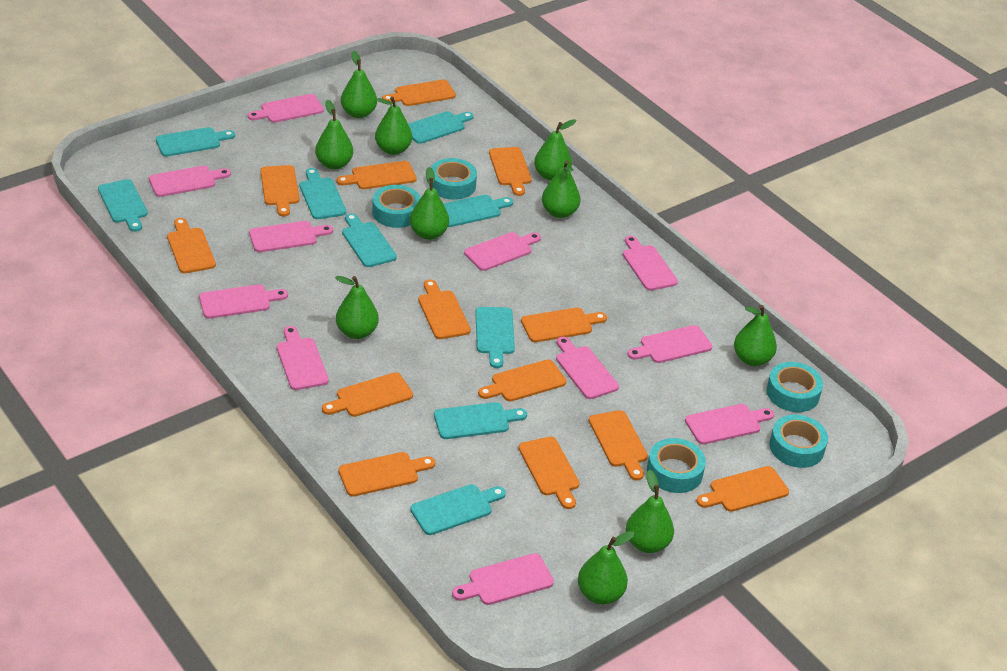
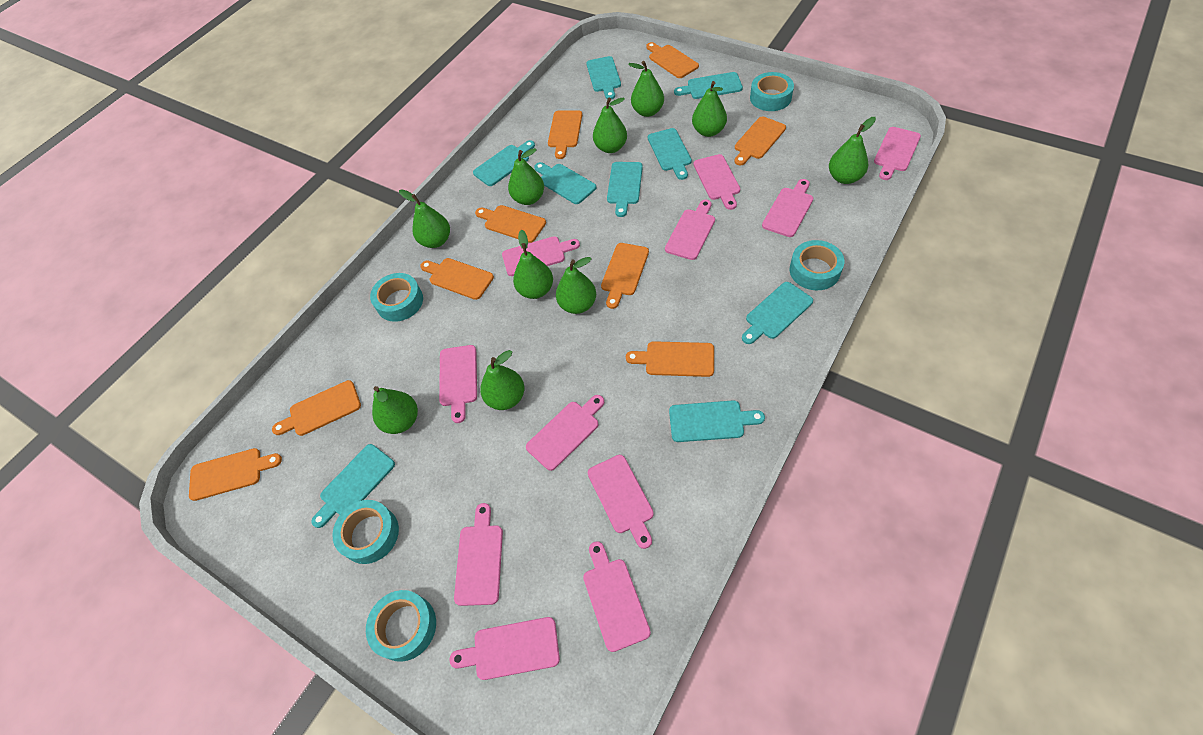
orange cutting board: 13 -> 9

